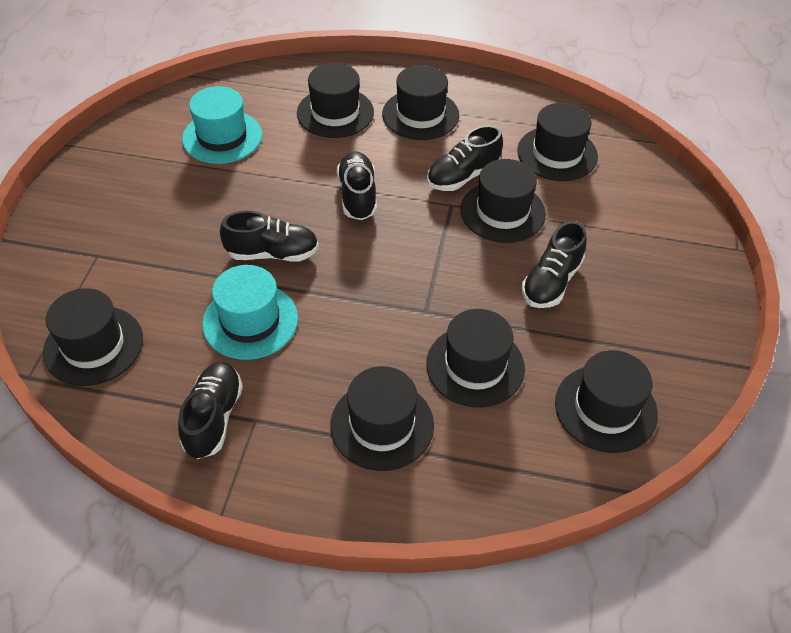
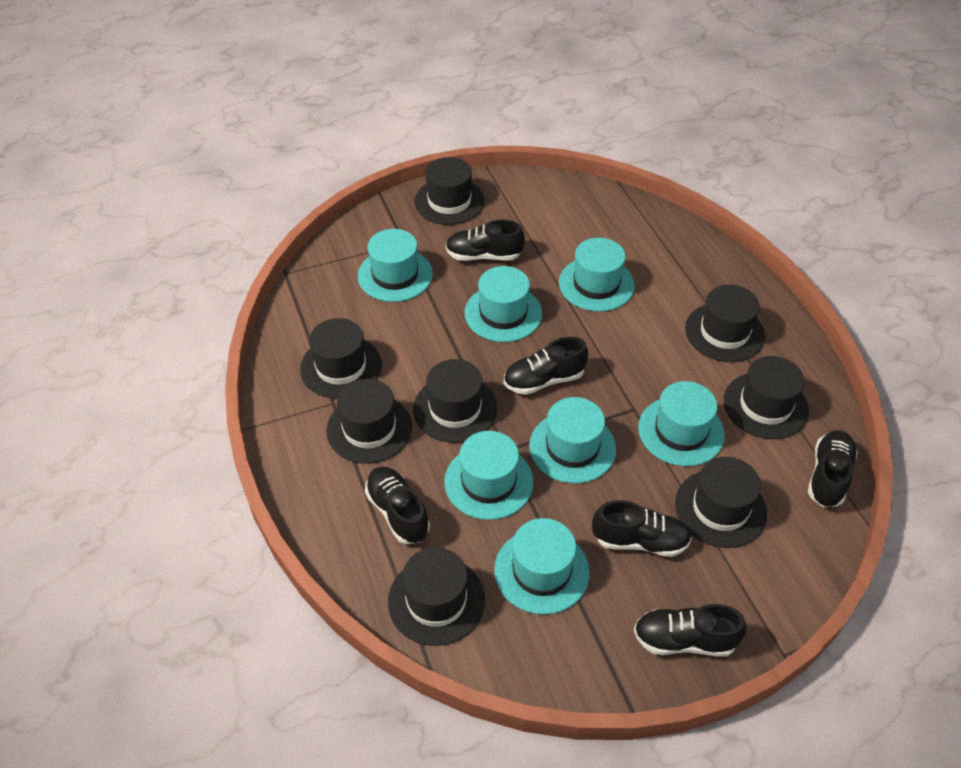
black shoe: 5 -> 6
turquoise hat: 2 -> 7

